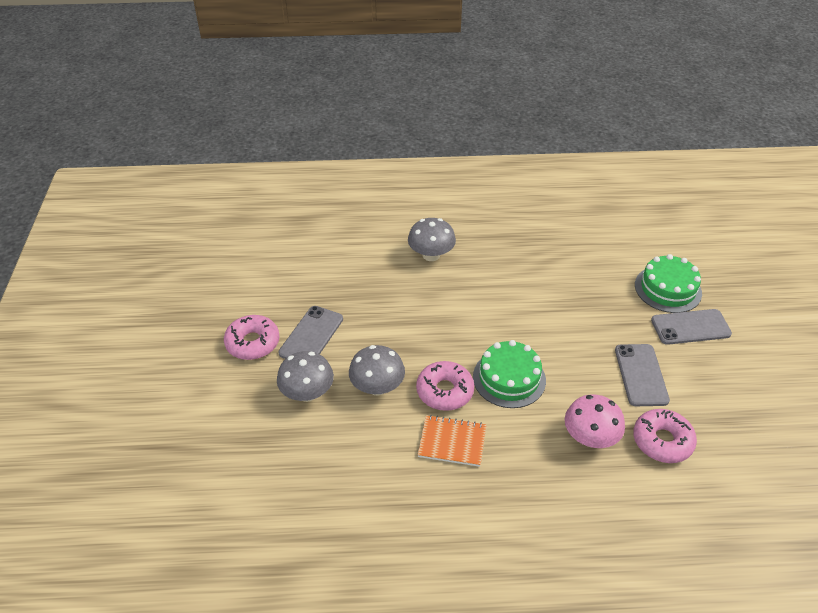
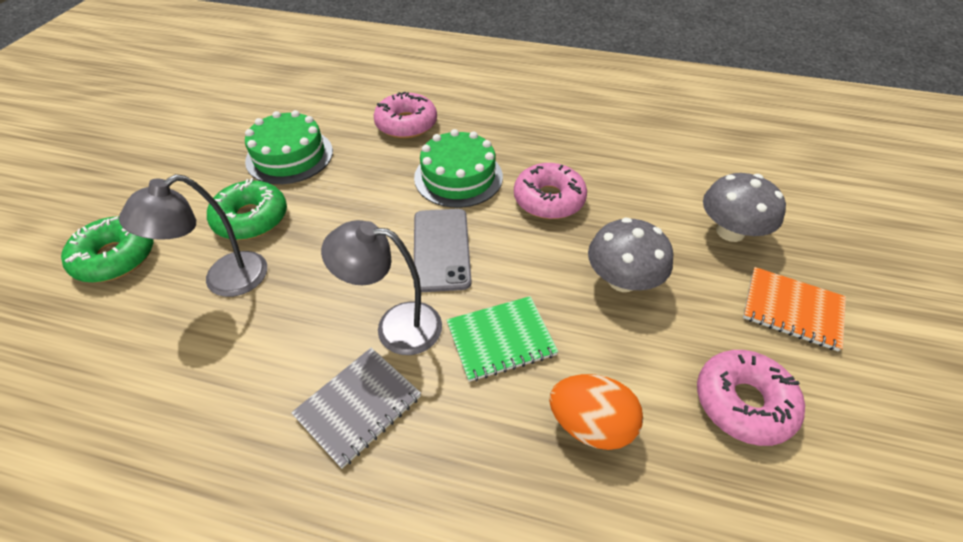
green donut: 0 -> 2
green notebook: 0 -> 1
grey lamp: 0 -> 2
grey mushroom: 3 -> 2
grey notebook: 0 -> 1
grey phone: 3 -> 1
orange egg: 0 -> 1
pink mushroom: 1 -> 0

